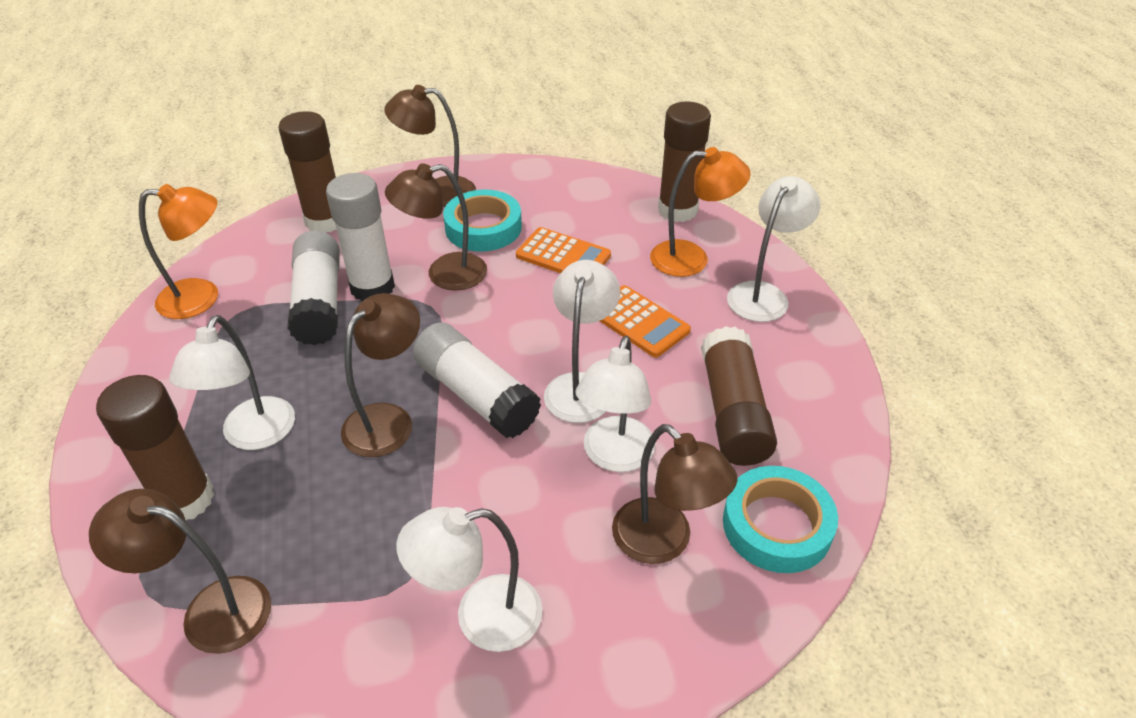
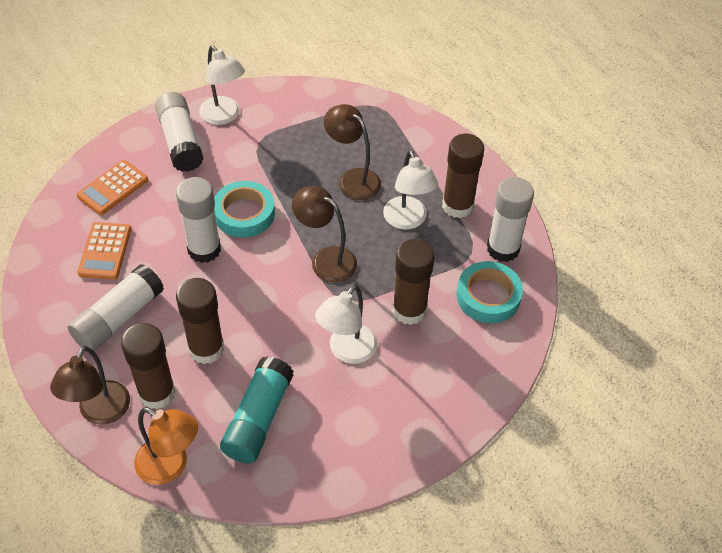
brown lamp: 5 -> 3
orange lamp: 2 -> 1
turquoise glue stick: 0 -> 1
white glue stick: 3 -> 4
white lamp: 5 -> 3

